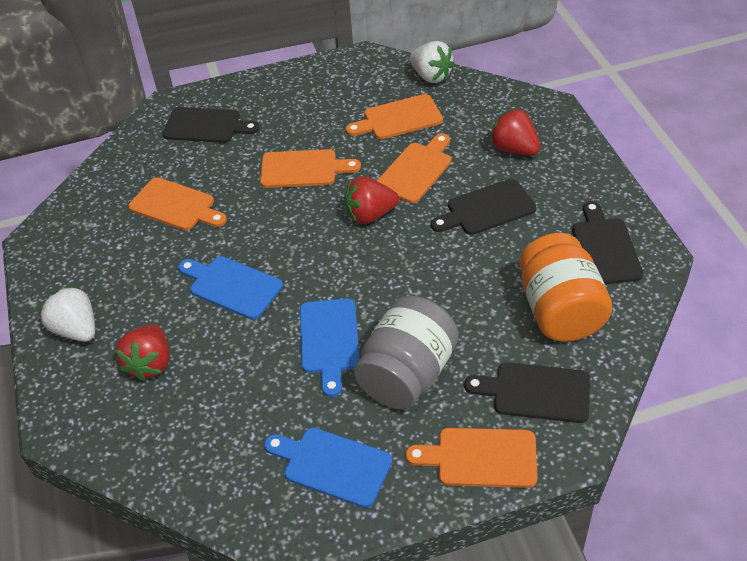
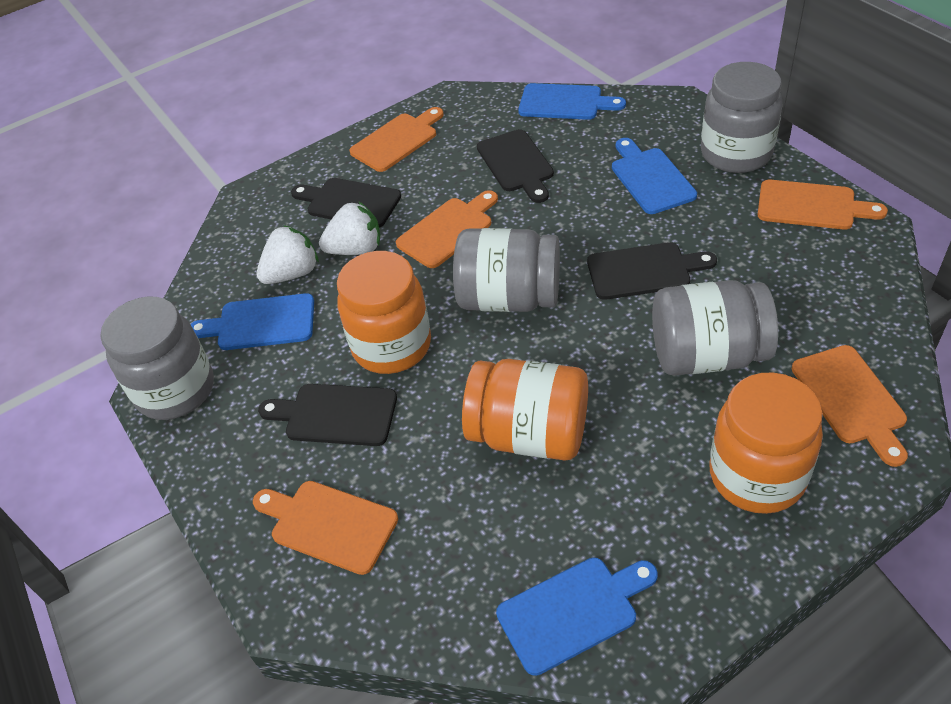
blue cutting board: 3 -> 4
grey jar: 1 -> 4
orange jar: 1 -> 3
red strawberry: 3 -> 0

